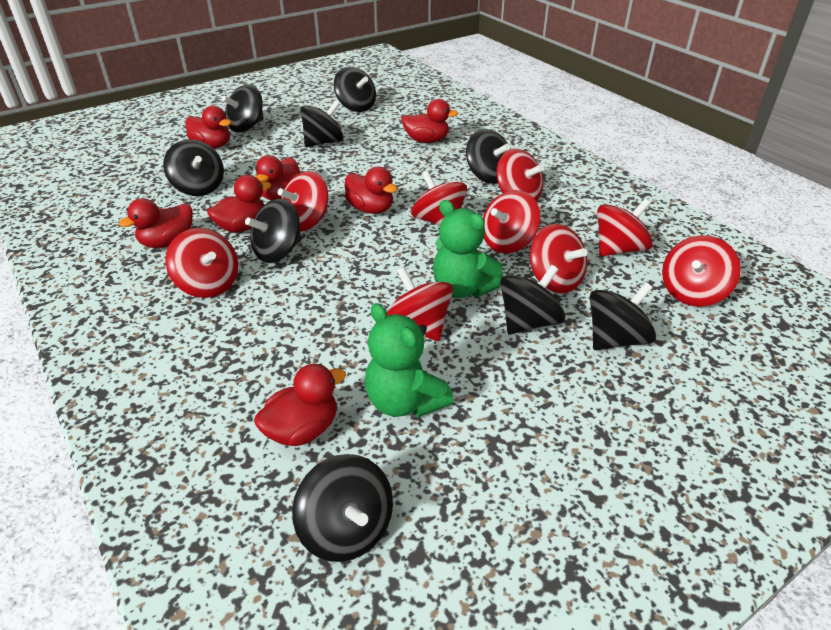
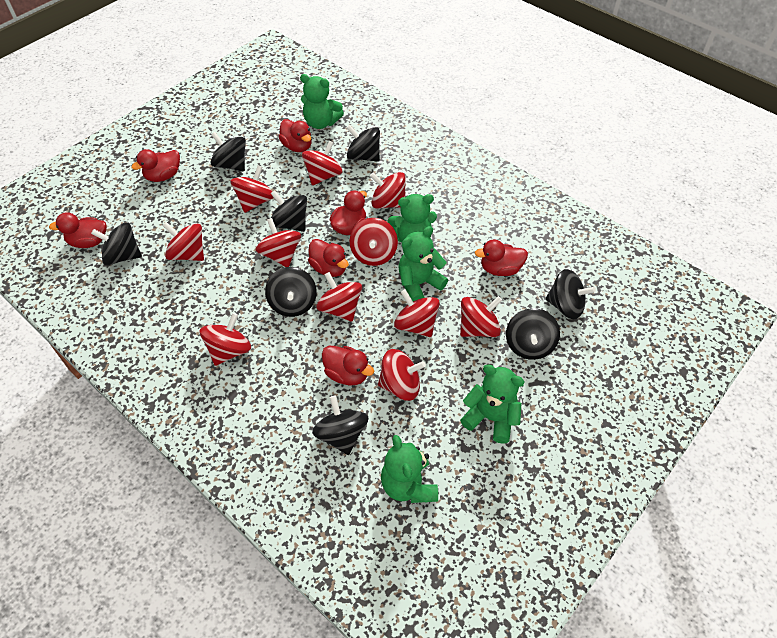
black spinning top: 9 -> 8
green teddy bear: 2 -> 5
red spinning top: 9 -> 11

